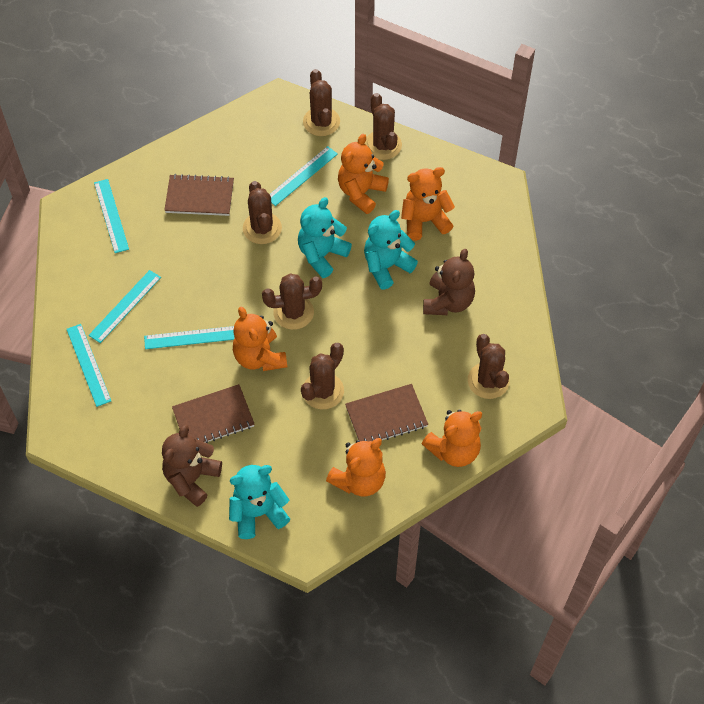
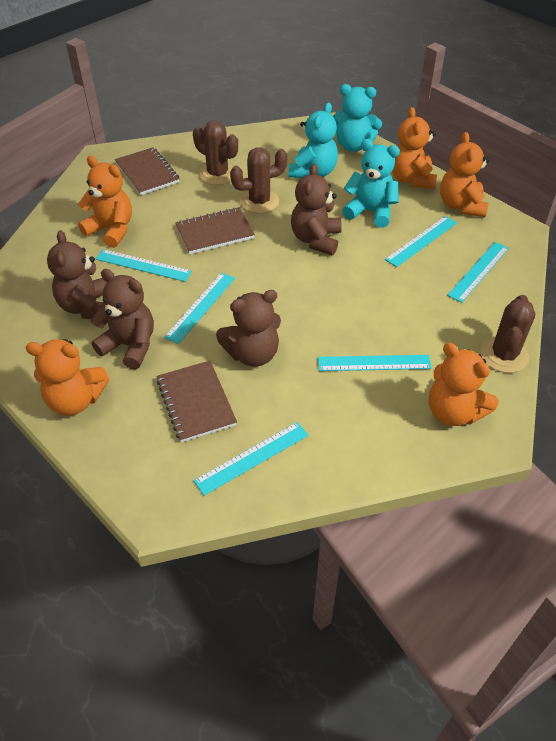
brown cactus: 6 -> 3
brown teddy bear: 2 -> 4
turquoise ruler: 5 -> 6

